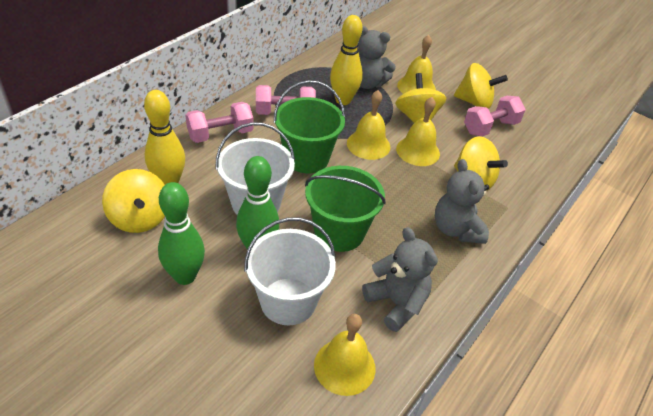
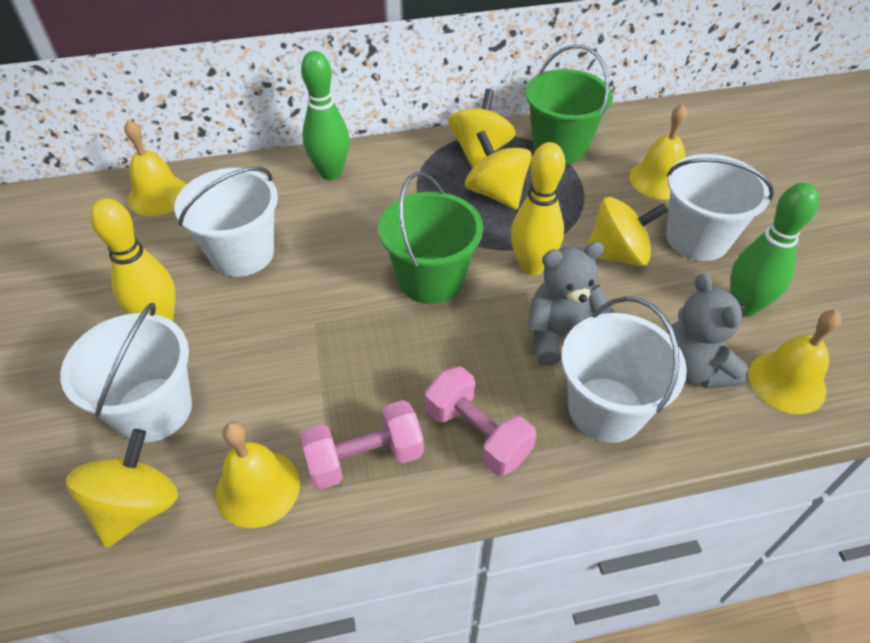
grey teddy bear: 3 -> 2
pink dumbbell: 3 -> 2
white bucket: 2 -> 4

